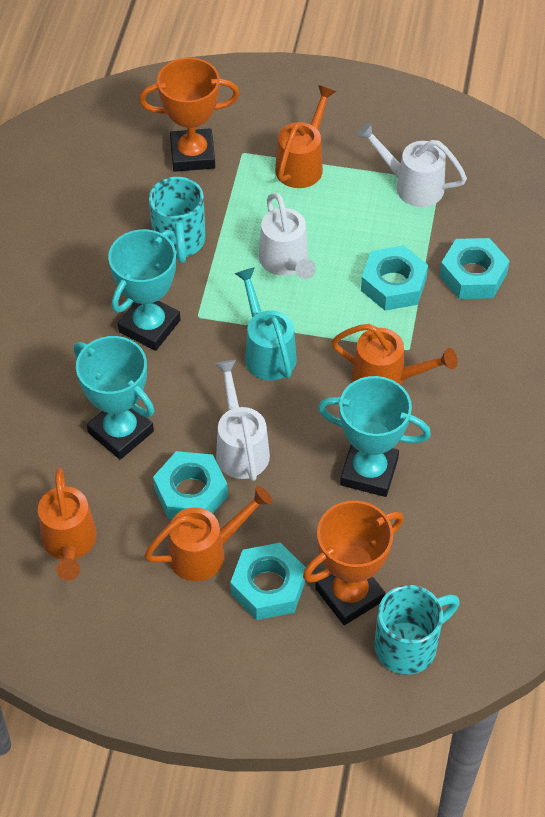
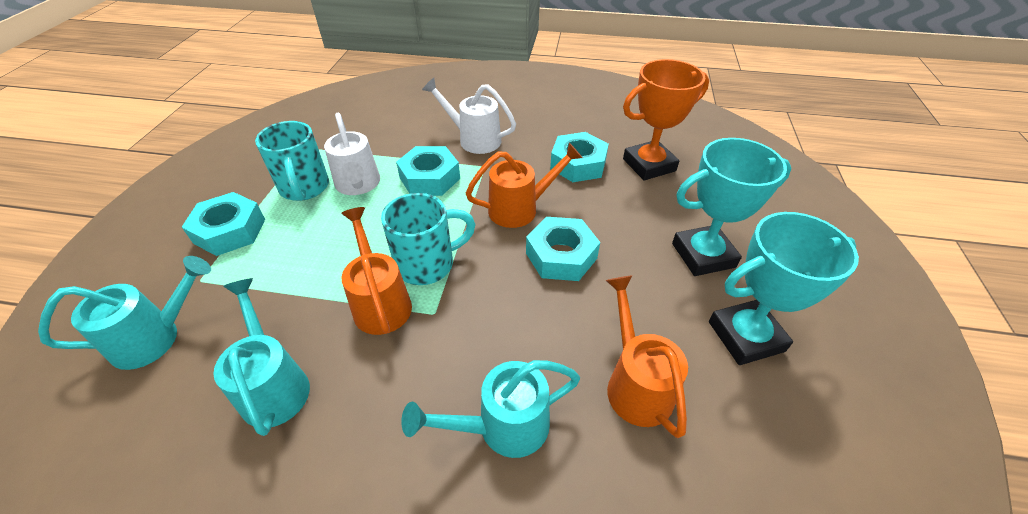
orange trophy: 2 -> 1
orange watering can: 4 -> 3
turquoise trophy: 3 -> 2
turquoise watering can: 1 -> 3
white watering can: 3 -> 2

